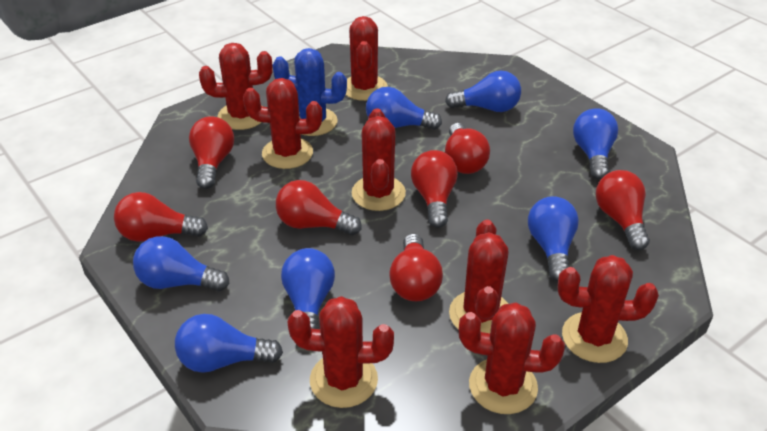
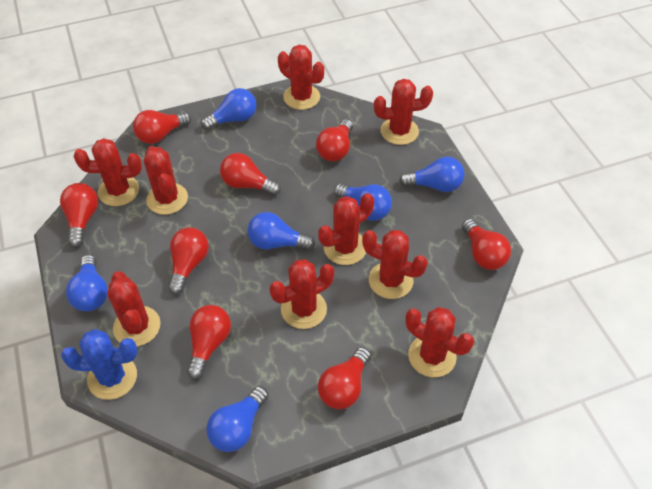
blue light bulb: 7 -> 6
red cactus: 8 -> 9
red light bulb: 7 -> 8

